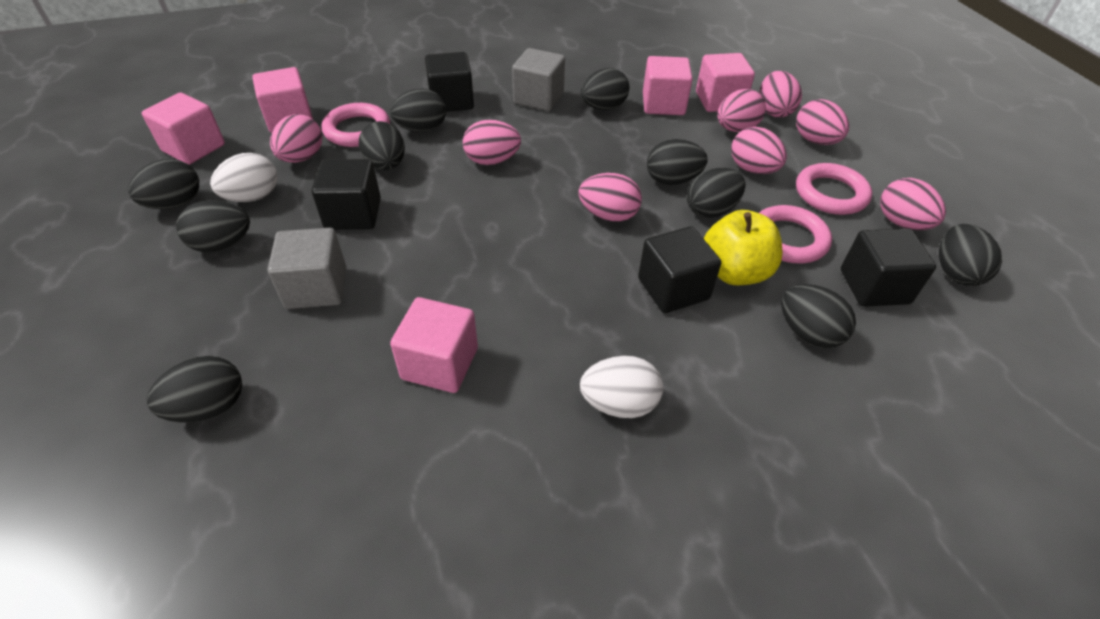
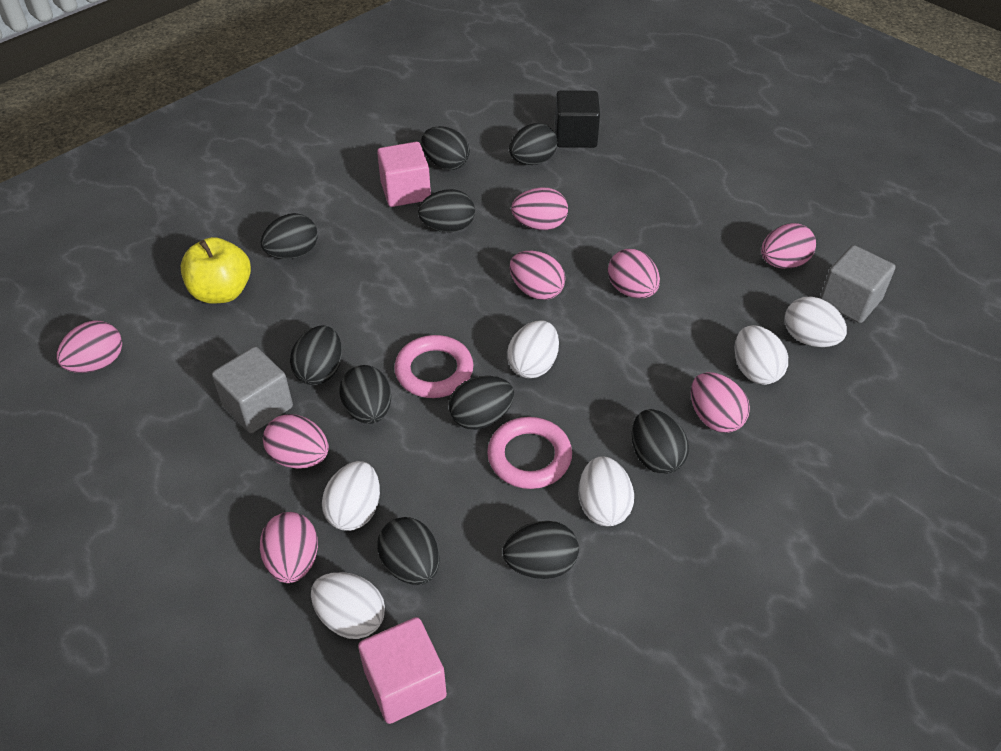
black cube: 4 -> 1
pink cube: 5 -> 2
pink ring: 3 -> 2
white egg: 2 -> 6

